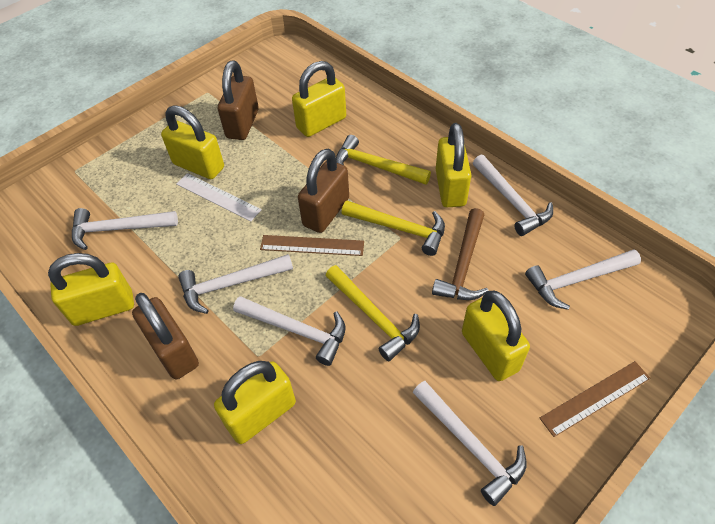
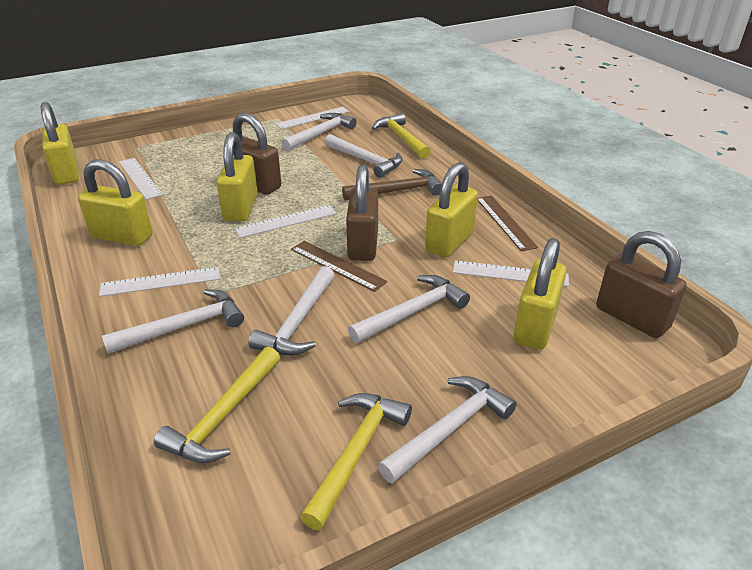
white ruler: 1 -> 5
yellow padlock: 6 -> 5

